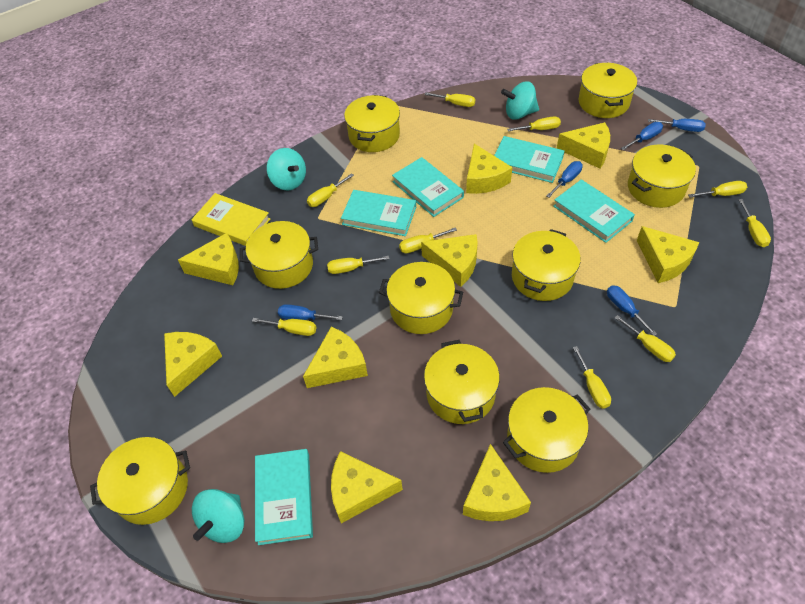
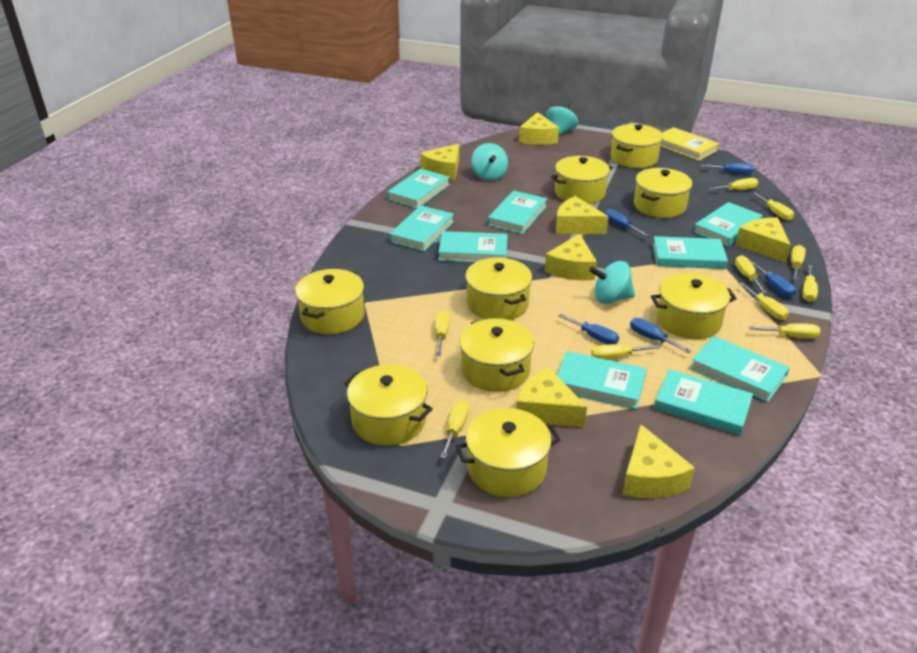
turquoise book: 5 -> 9
yellow cheese: 9 -> 7

